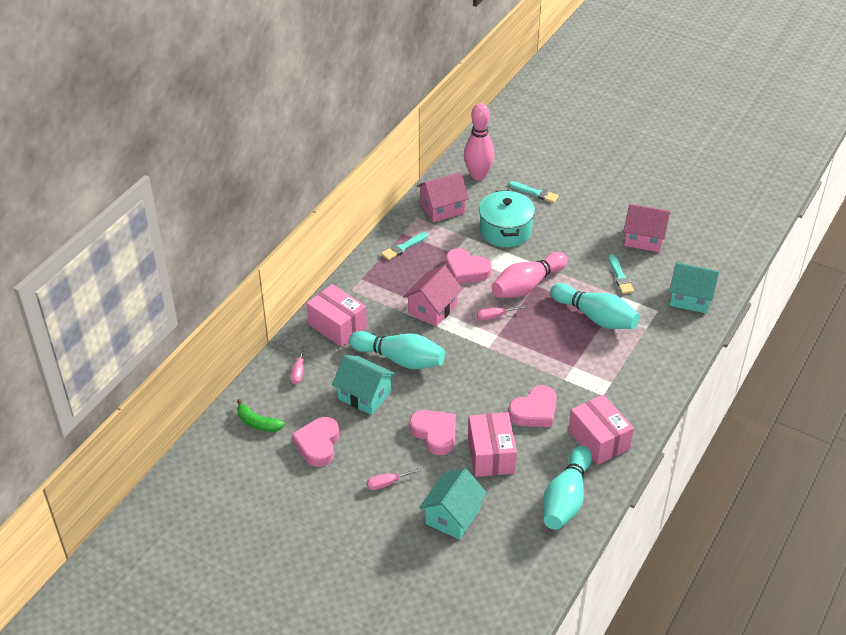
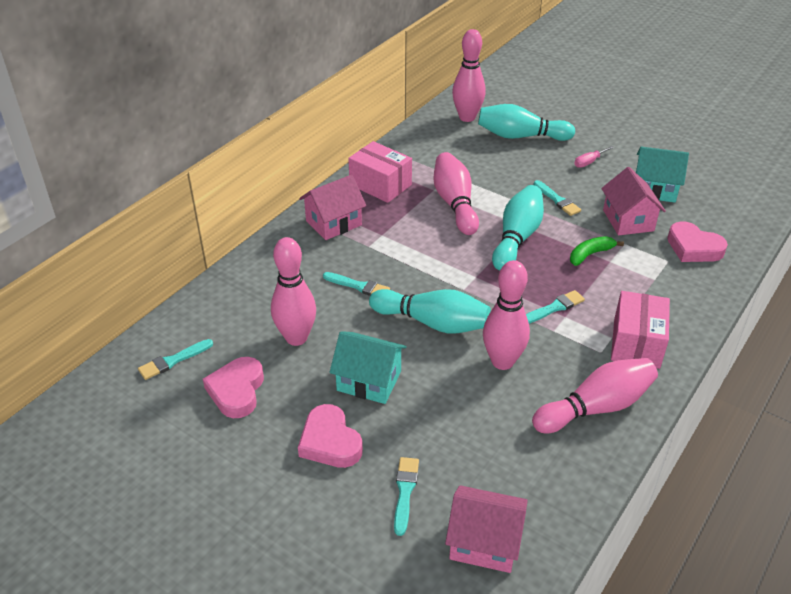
pink bowling pin: 2 -> 5
pink box: 3 -> 2
pink heart: 4 -> 3
pink screwdriver: 3 -> 1
turquoise brush: 3 -> 5
turquoise house: 3 -> 2
turquoise pot: 1 -> 0

